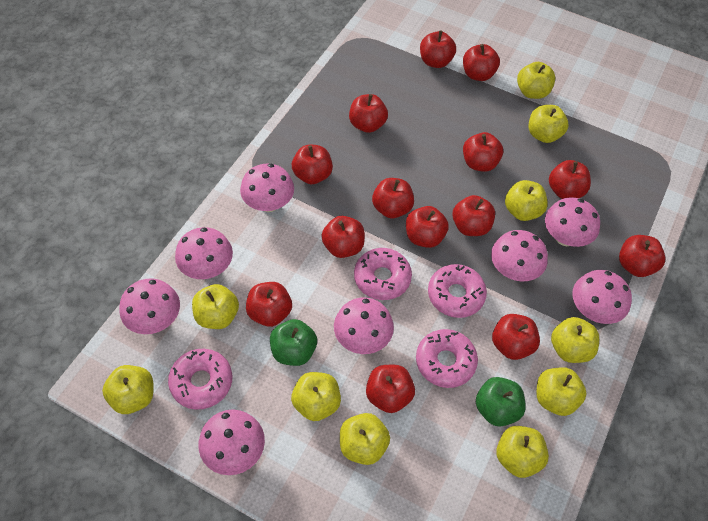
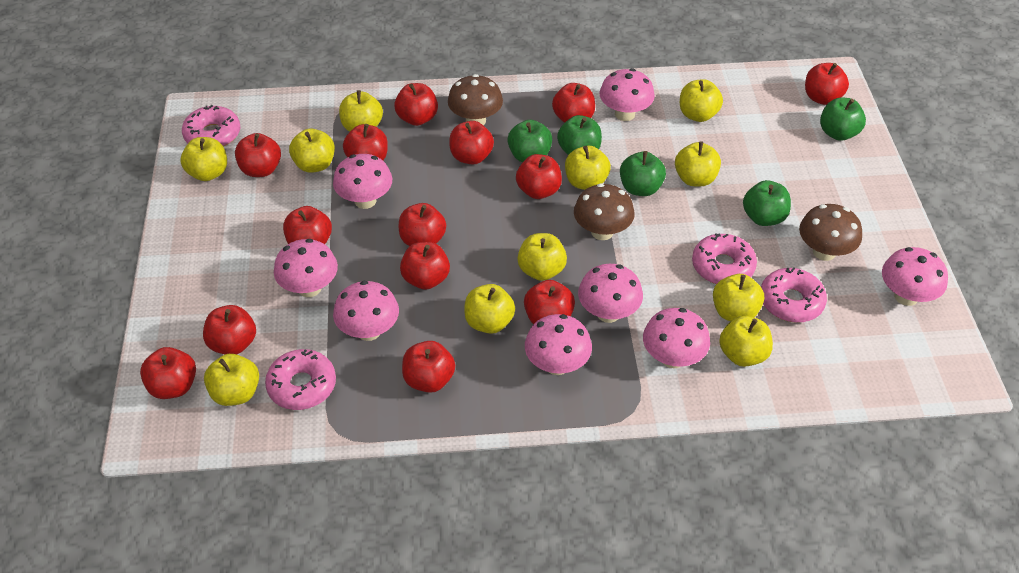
brown mushroom: 0 -> 3
green apple: 2 -> 5
yellow apple: 10 -> 11

